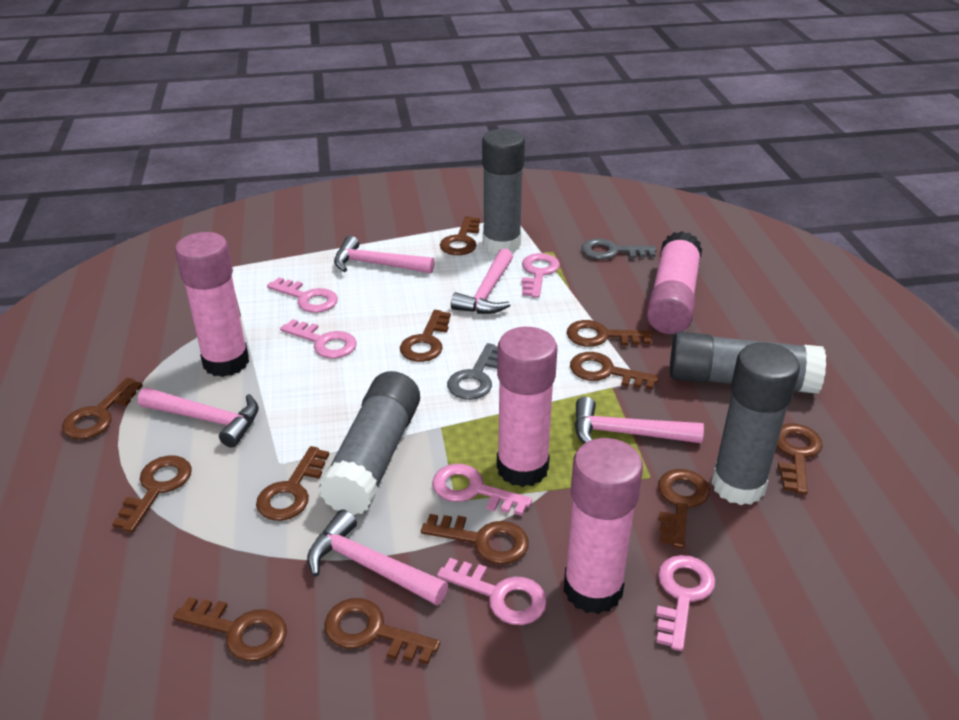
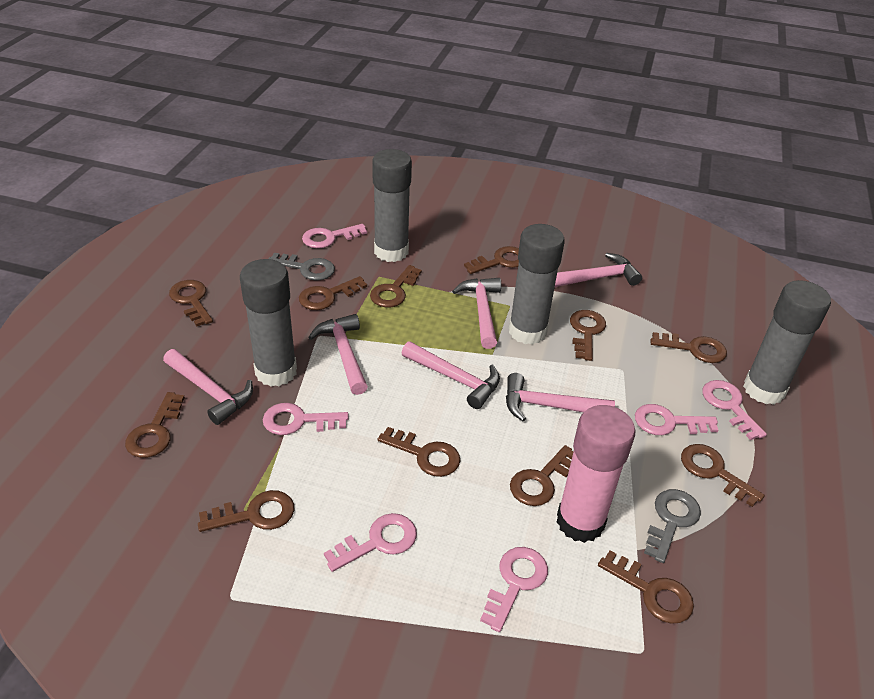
pink glue stick: 4 -> 1
pink hammer: 5 -> 6

